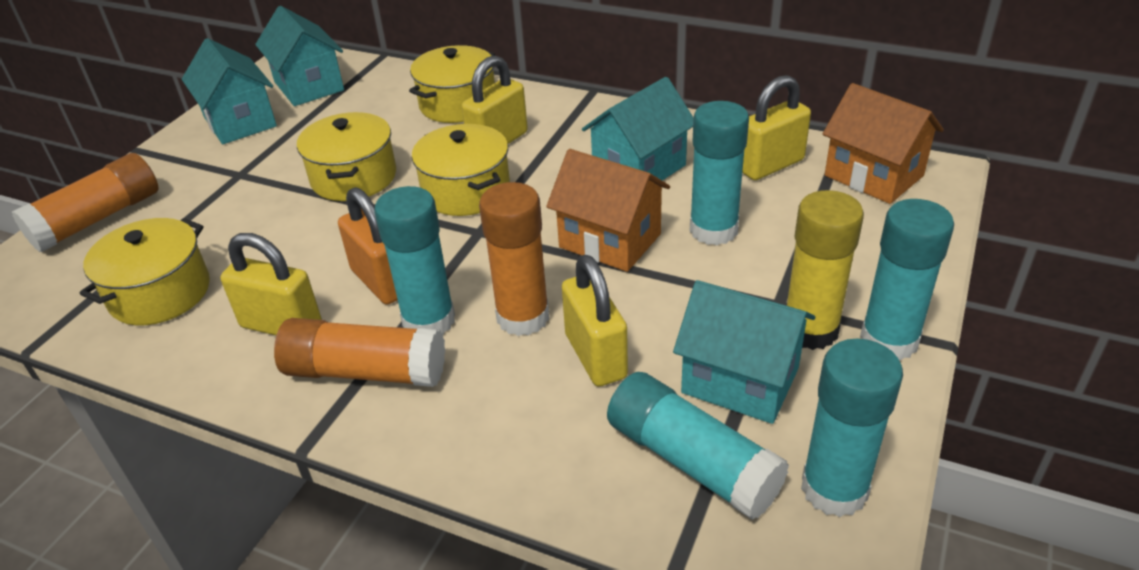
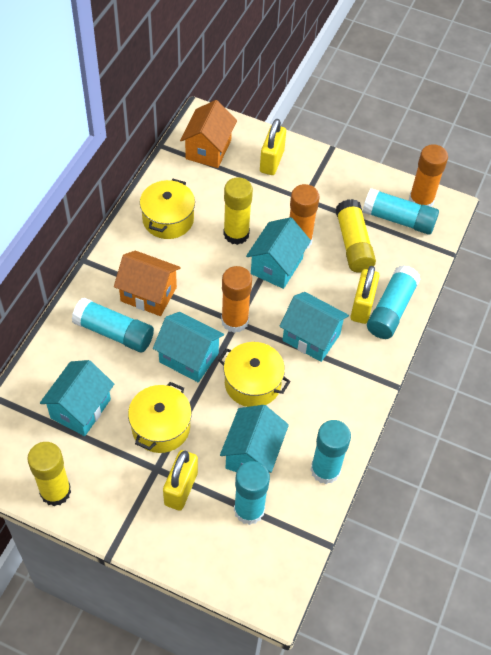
orange padlock: 1 -> 0
turquoise house: 4 -> 5
yellow glue stick: 1 -> 3
yellow padlock: 4 -> 3
yellow pot: 4 -> 3

